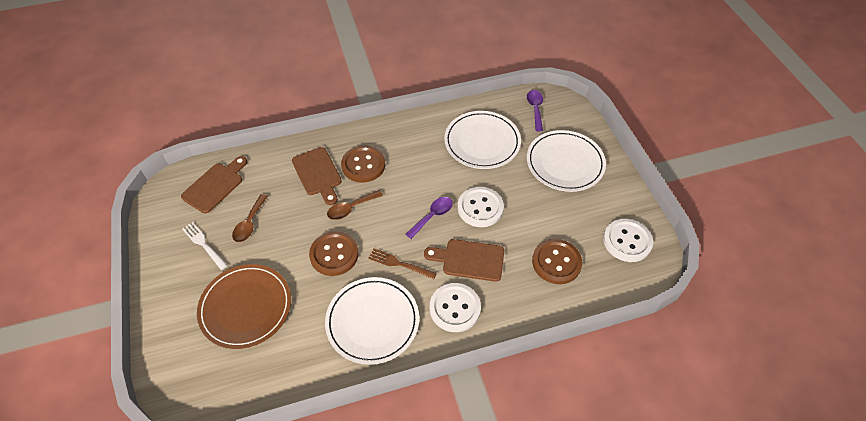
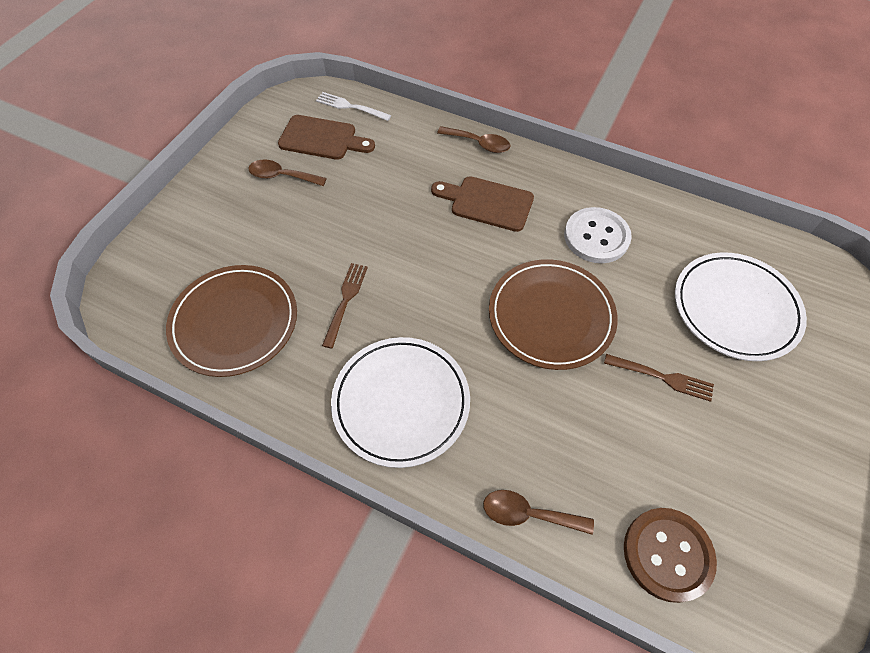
brown button: 3 -> 1
brown cutting board: 3 -> 2
brown fork: 1 -> 2
brown plate: 1 -> 2
brown spoon: 2 -> 3
purple spoon: 2 -> 0
white button: 3 -> 1
white plate: 3 -> 2

